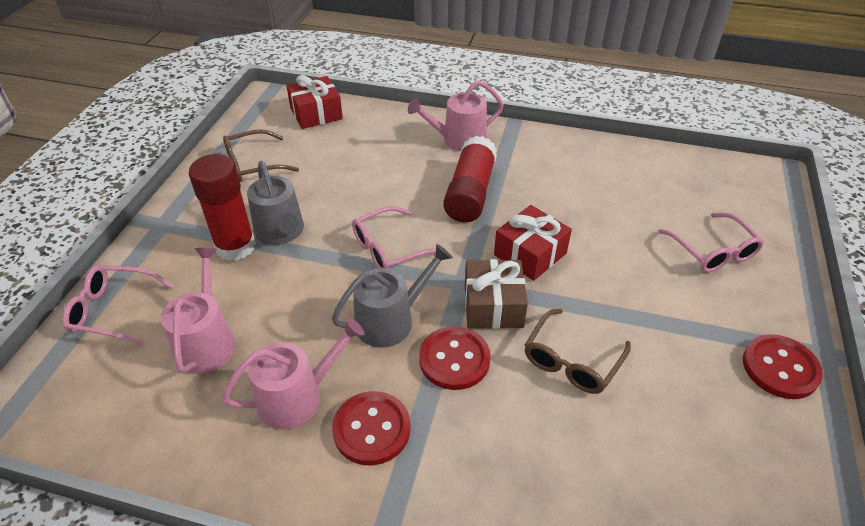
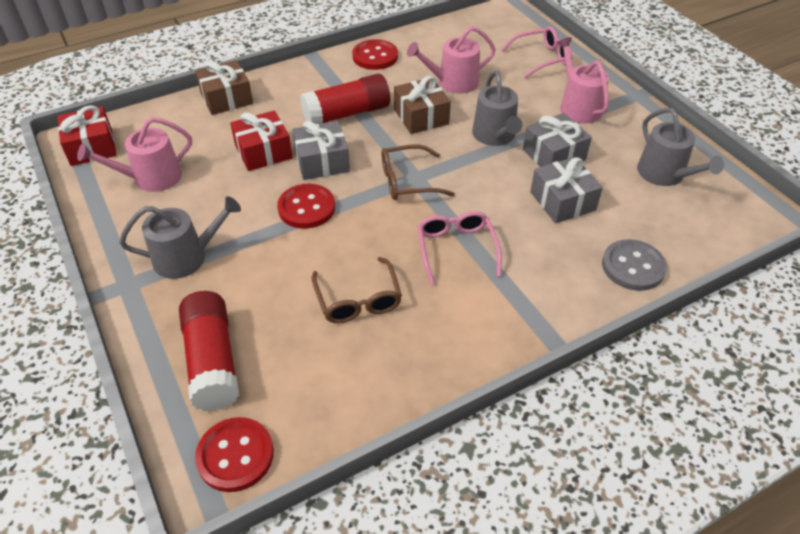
brown gift: 1 -> 2
grey button: 0 -> 1
grey gift: 0 -> 3
grey watering can: 2 -> 3
pink glasses: 3 -> 2

